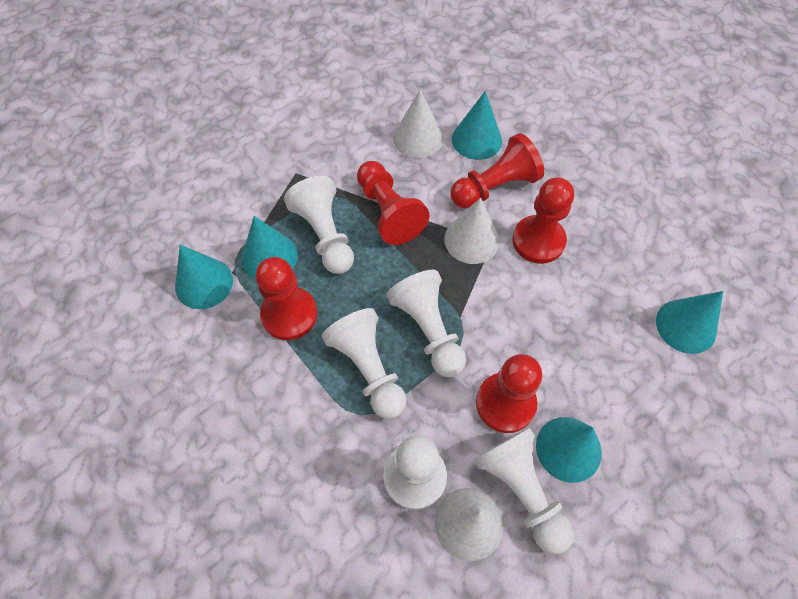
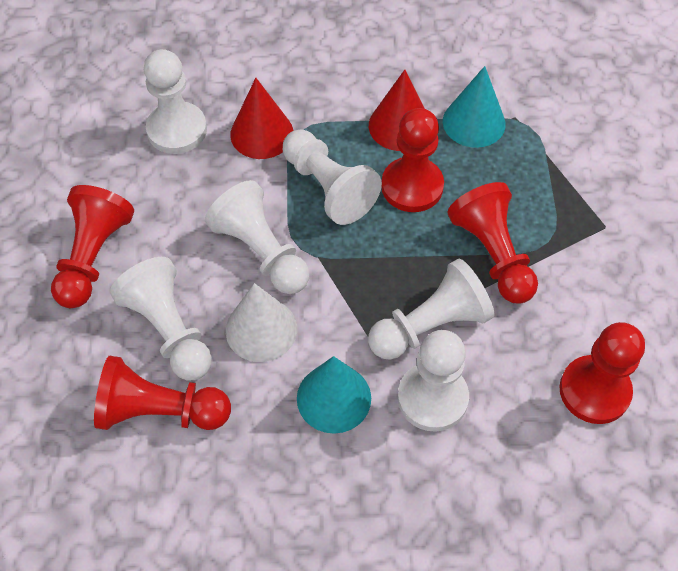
red cone: 0 -> 2
turquoise cone: 5 -> 2
white cone: 3 -> 1
white pawn: 5 -> 6

